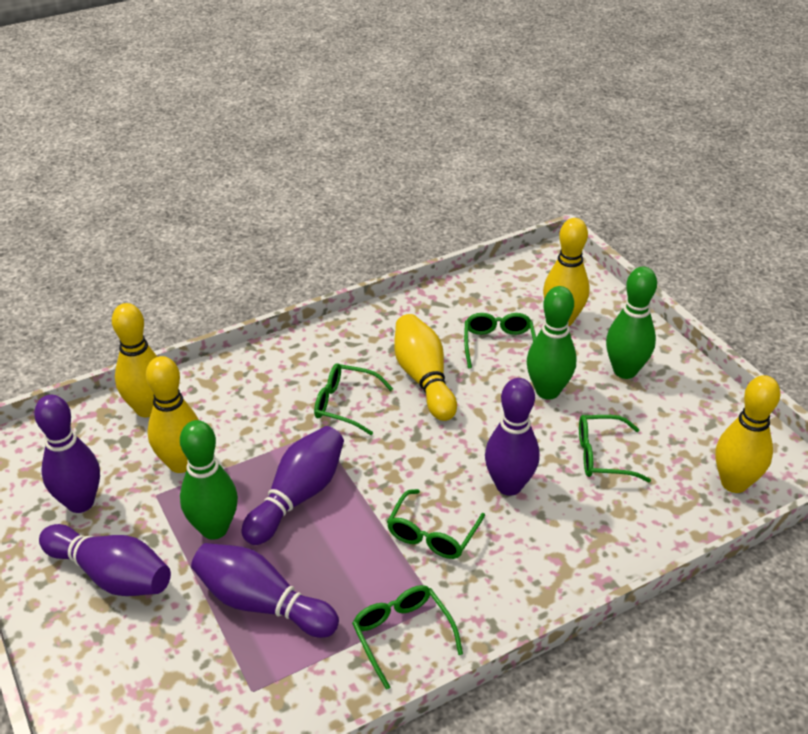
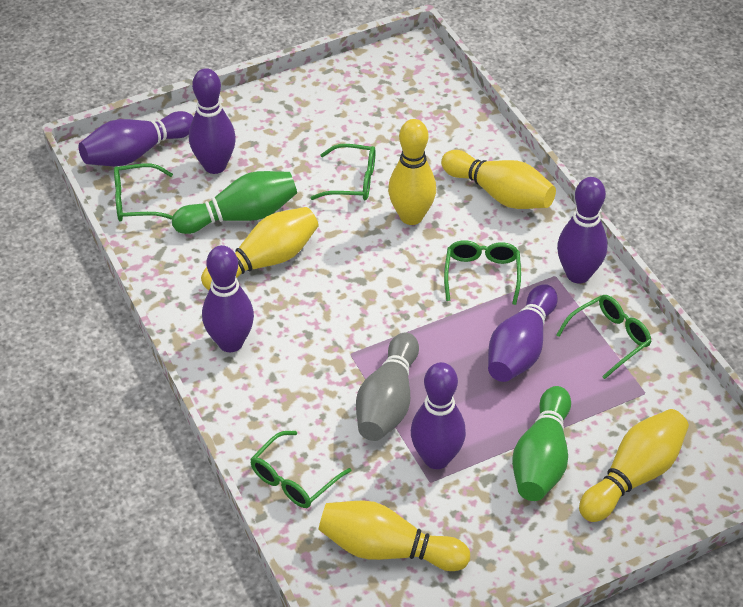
green bowling pin: 3 -> 2
grey bowling pin: 0 -> 1
purple bowling pin: 5 -> 6

